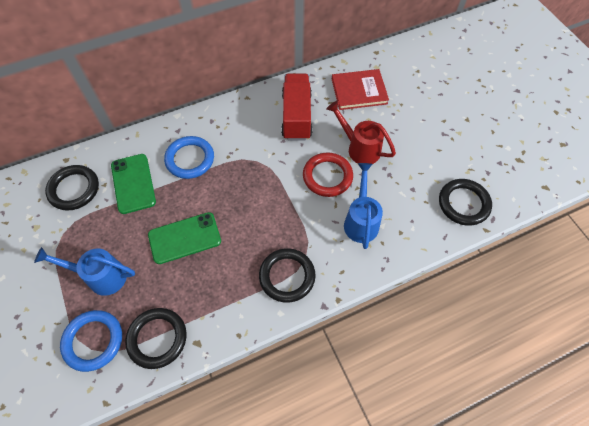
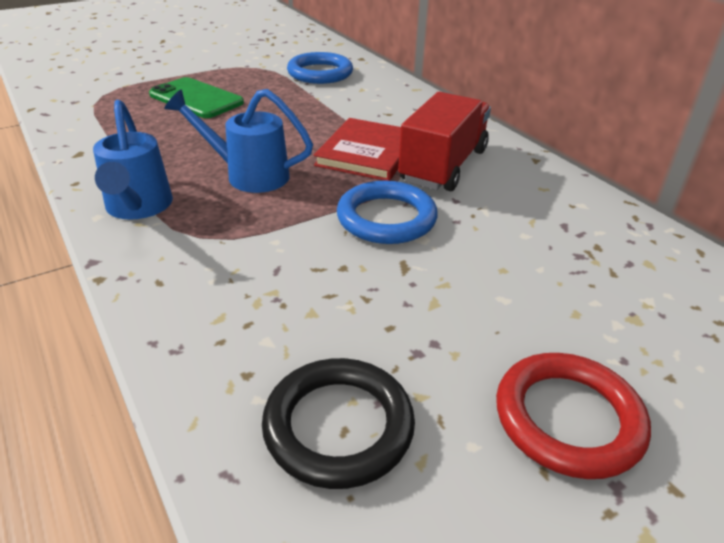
black ring: 4 -> 1
green phone: 2 -> 1
red watering can: 1 -> 0

